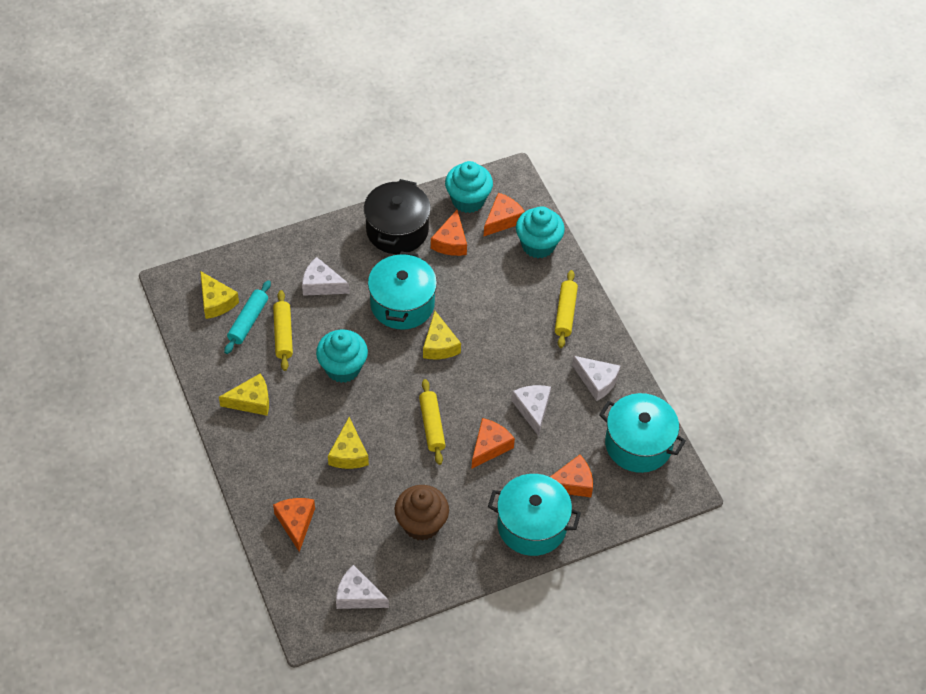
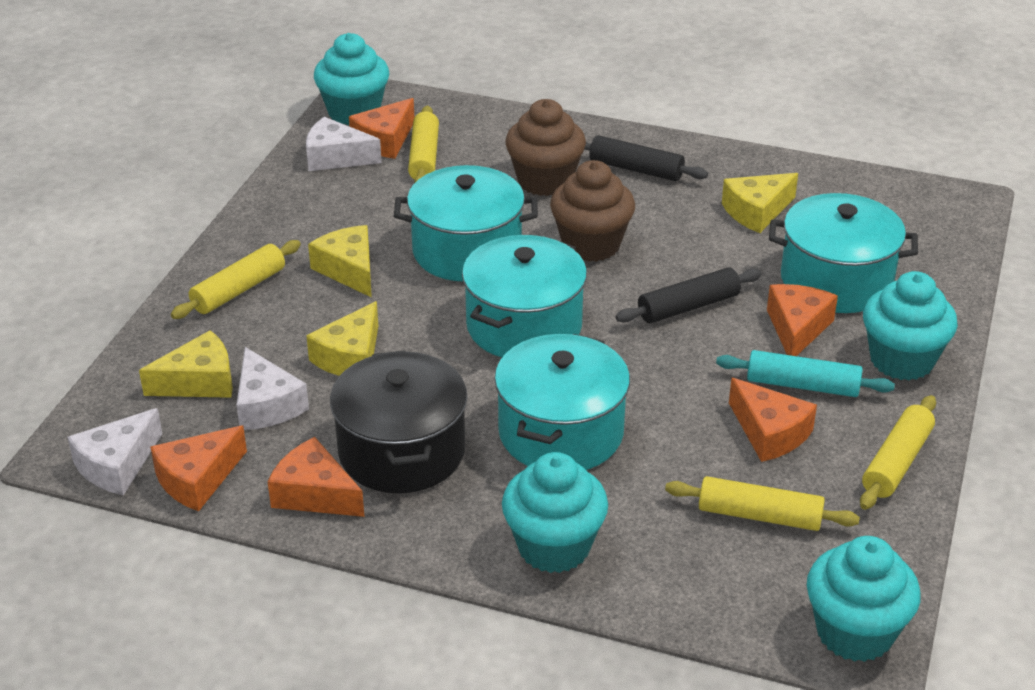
black rolling pin: 0 -> 2
brown cupcake: 1 -> 2
turquoise cupcake: 3 -> 4
turquoise pot: 3 -> 4
white cheese: 4 -> 3
yellow rolling pin: 3 -> 4

